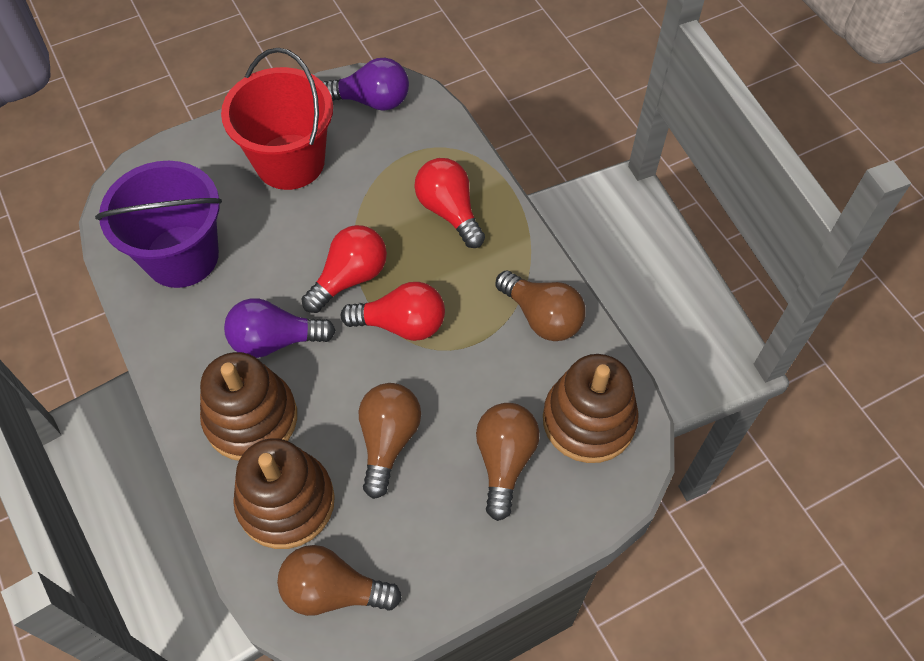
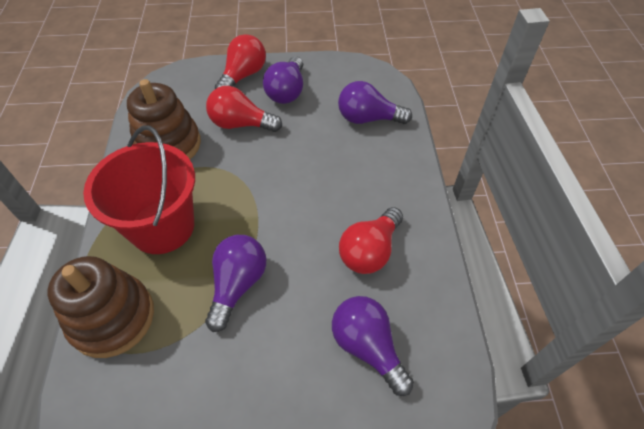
brown light bulb: 4 -> 0
brown stacking toy: 3 -> 2
purple bucket: 1 -> 0
purple light bulb: 2 -> 4

